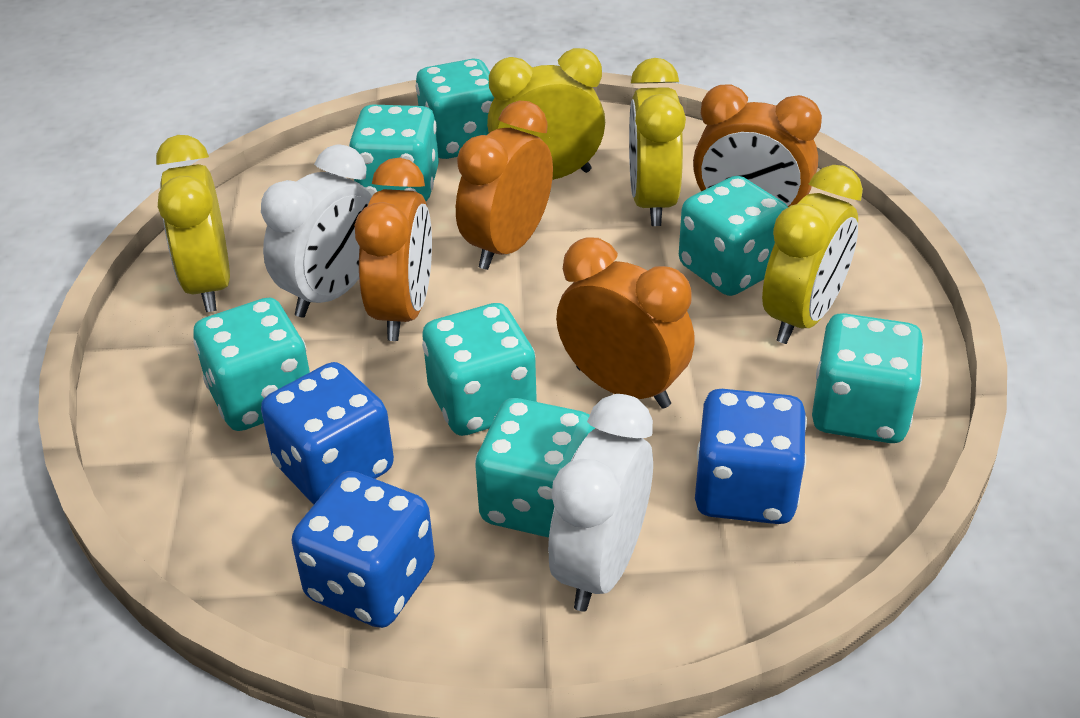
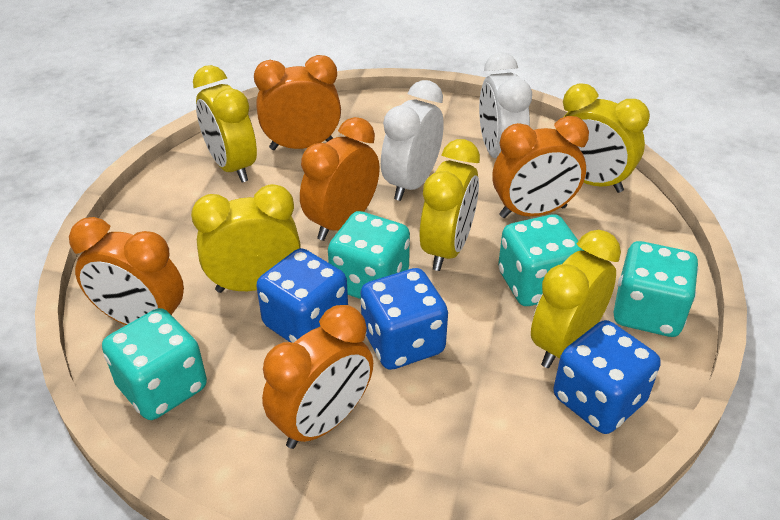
orange clock: 4 -> 5
turquoise dice: 7 -> 4
yellow clock: 4 -> 5

